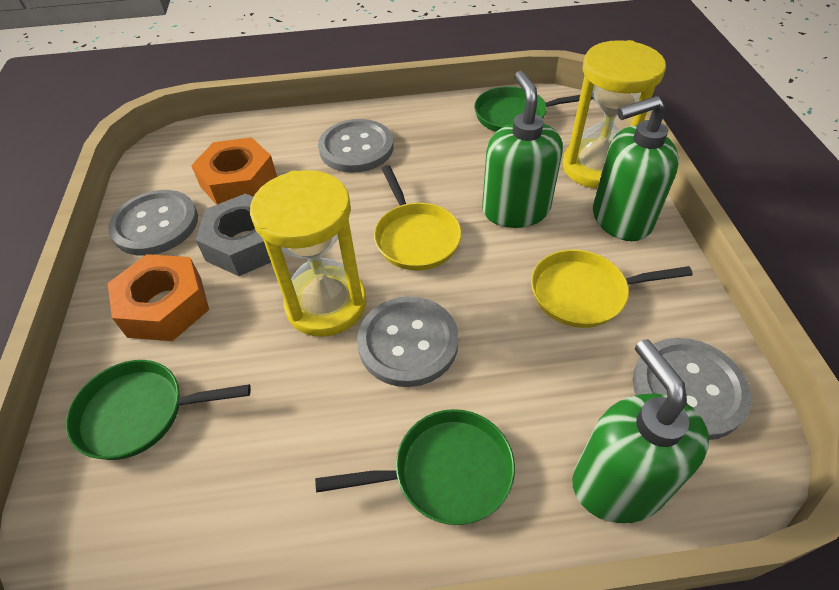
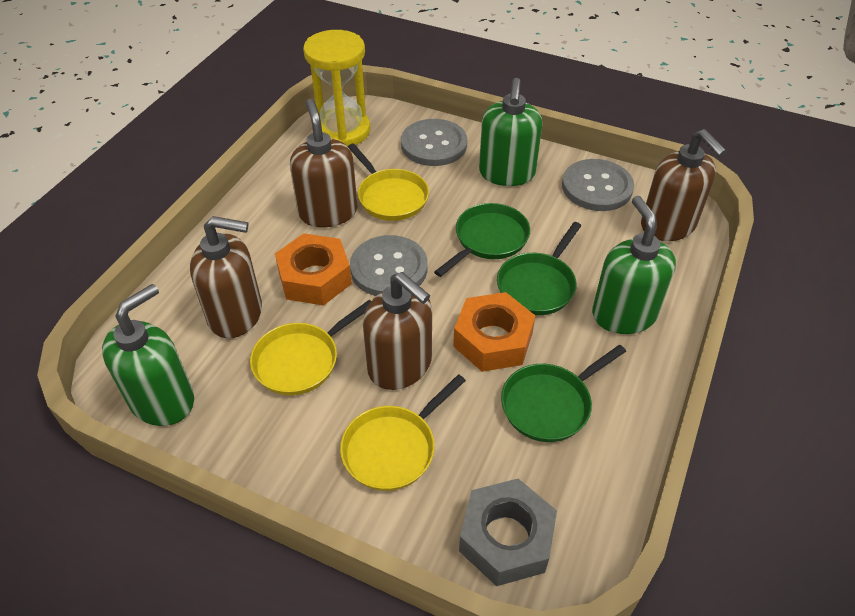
brown soap dispenser: 0 -> 4
grey button: 4 -> 3
yellow hourglass: 2 -> 1
yellow pan: 2 -> 3

